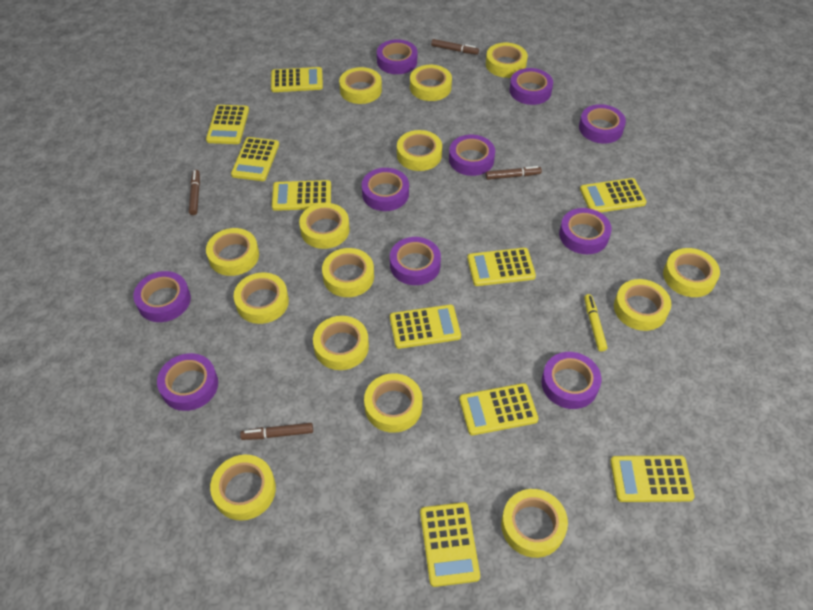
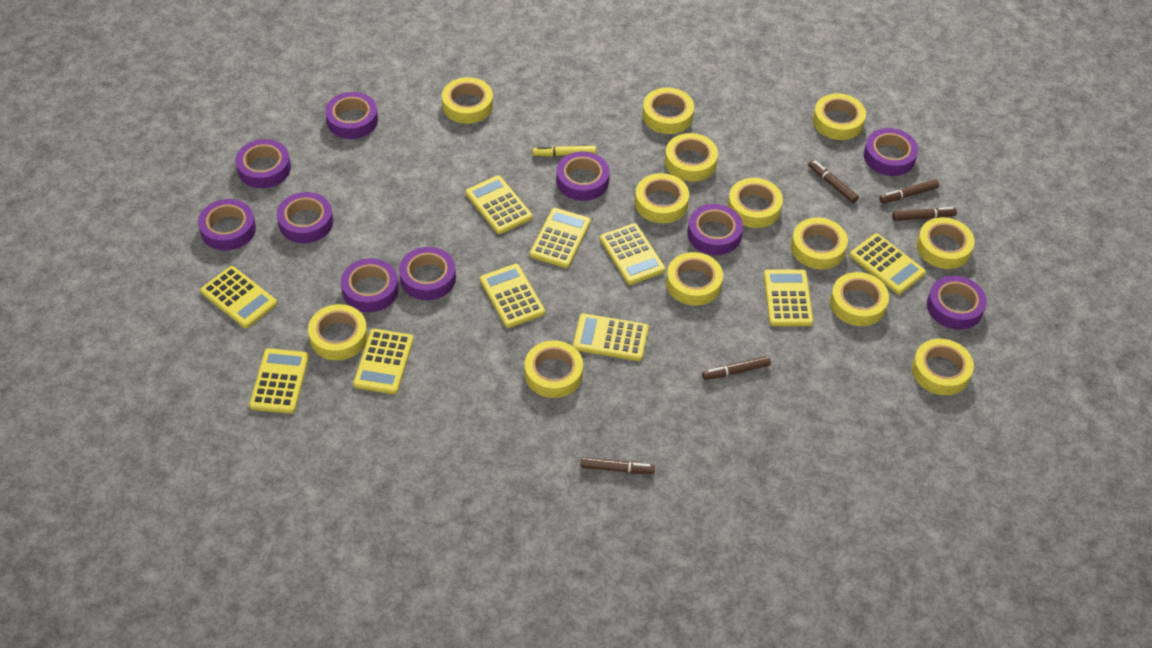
brown marker: 4 -> 5
yellow tape: 14 -> 13

